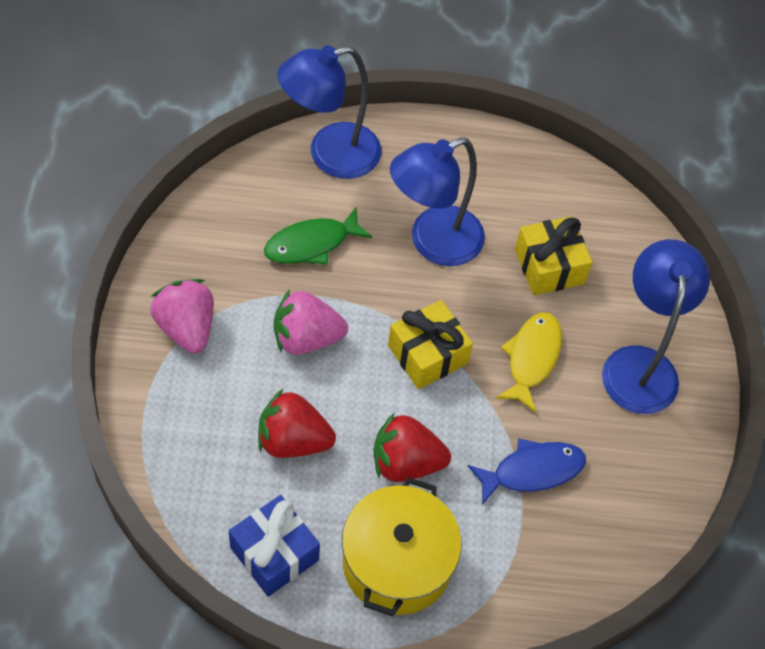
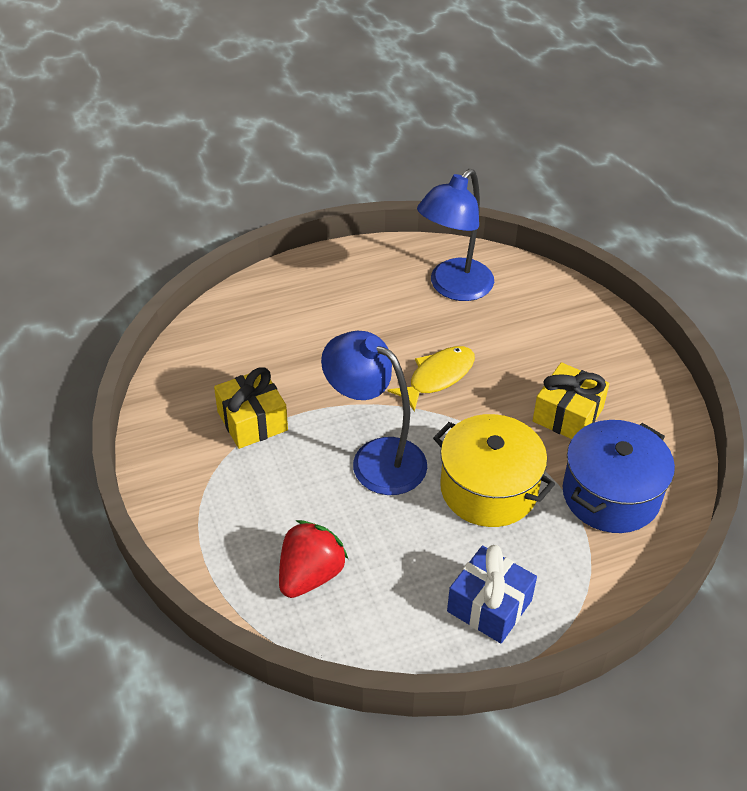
blue fish: 1 -> 0
blue lamp: 3 -> 2
blue pot: 0 -> 1
green fish: 1 -> 0
pink strawberry: 2 -> 0
red strawberry: 2 -> 1

